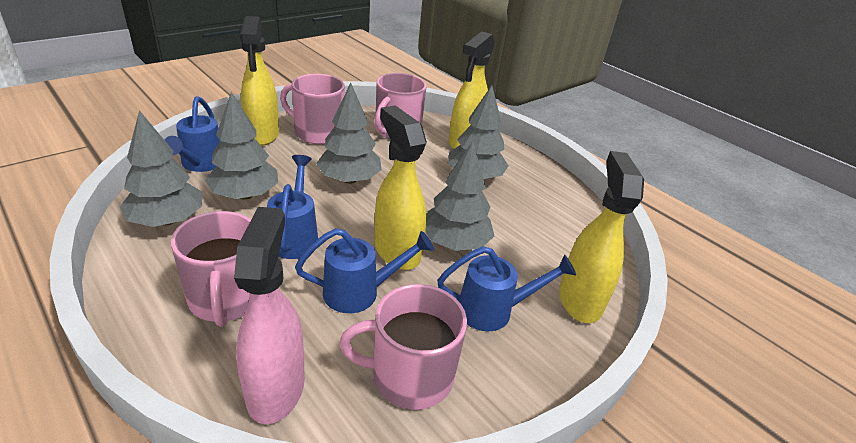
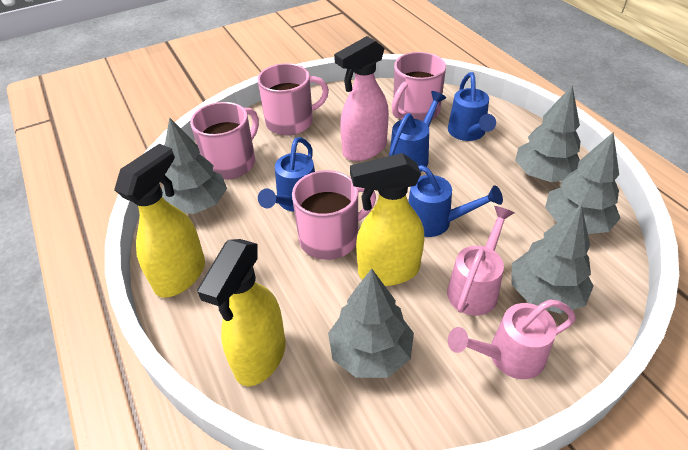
pink watering can: 0 -> 2
yellow spray bottle: 4 -> 3

